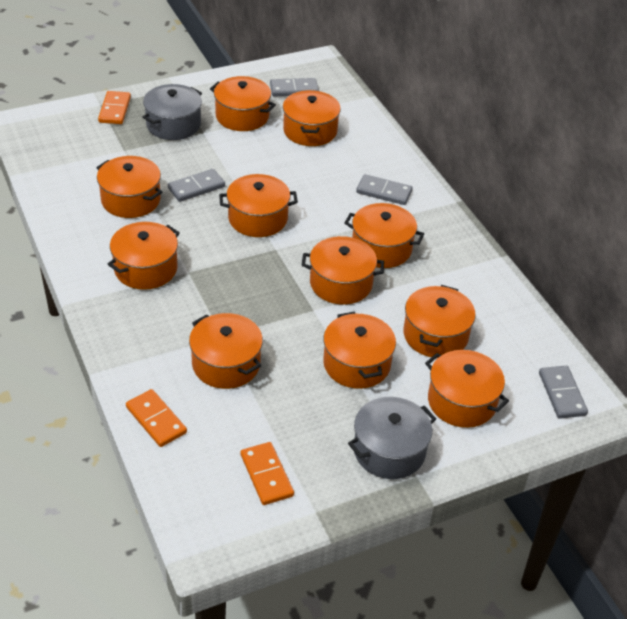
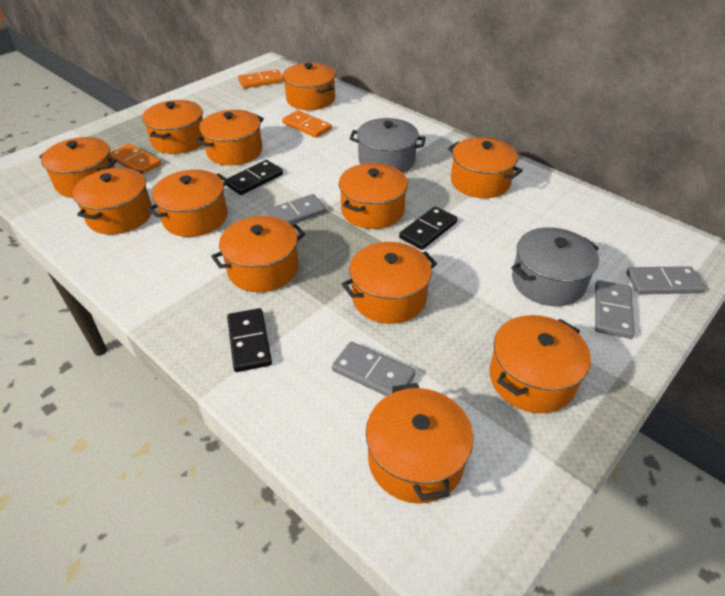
black domino: 0 -> 3
orange pot: 11 -> 12

